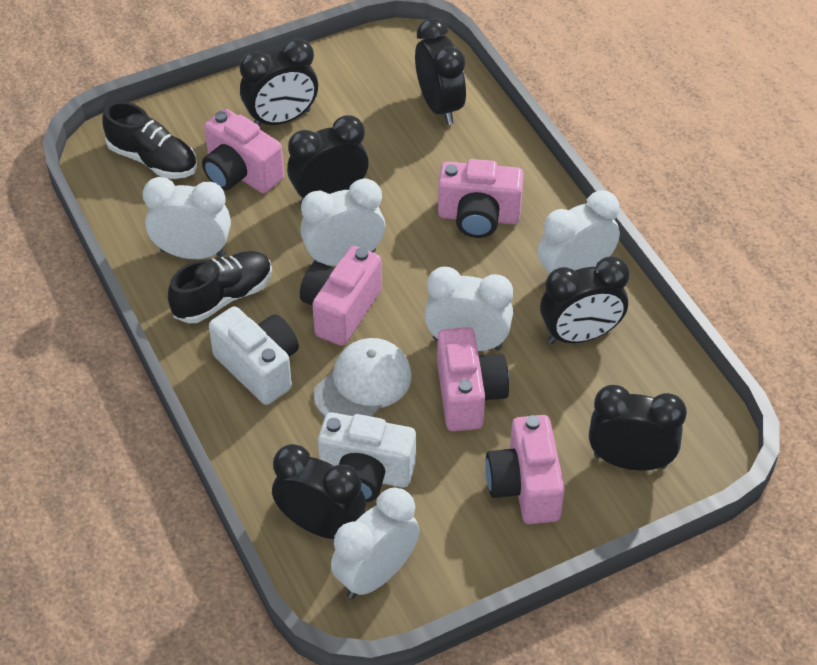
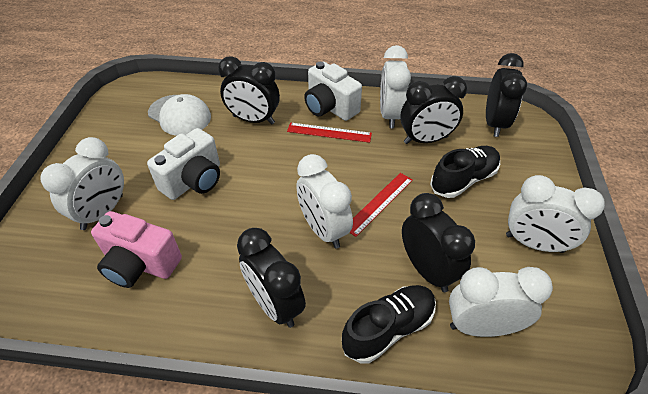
black clock: 6 -> 5
pink camera: 5 -> 1
red ruler: 0 -> 2

